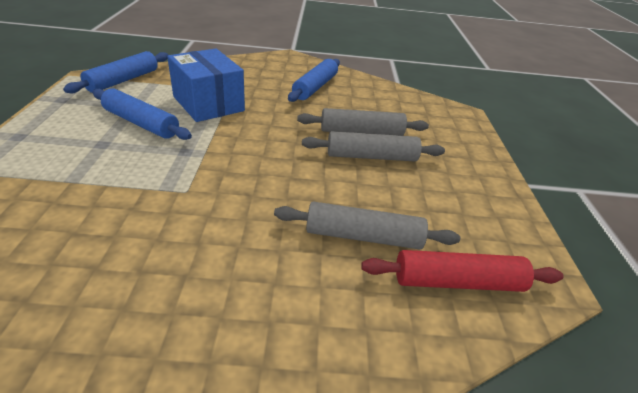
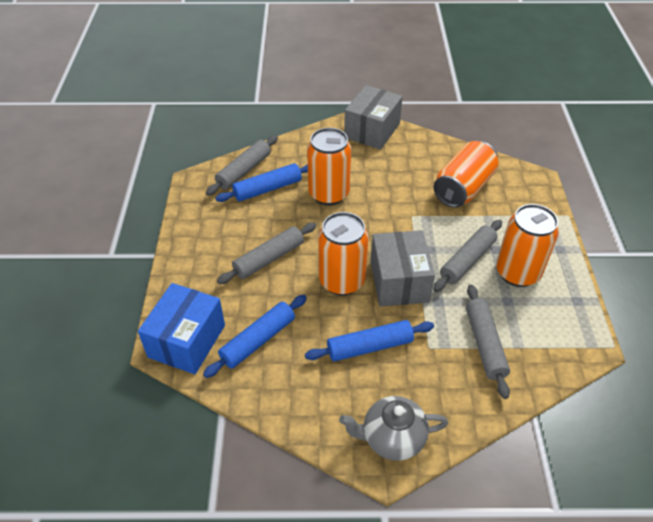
grey box: 0 -> 2
grey rolling pin: 3 -> 4
grey teapot: 0 -> 1
orange can: 0 -> 4
red rolling pin: 1 -> 0

